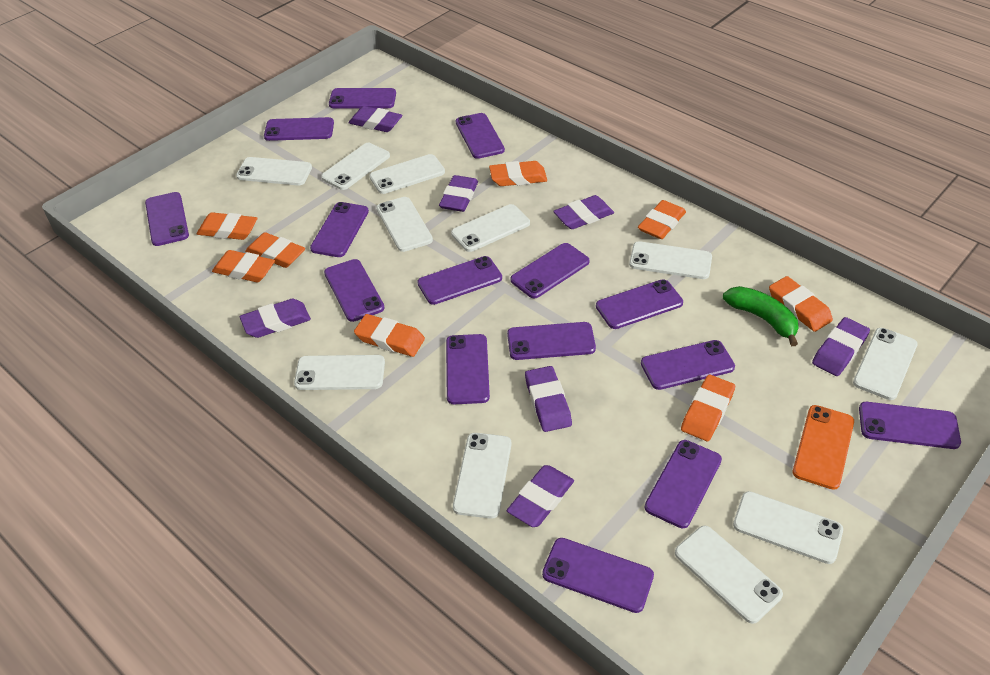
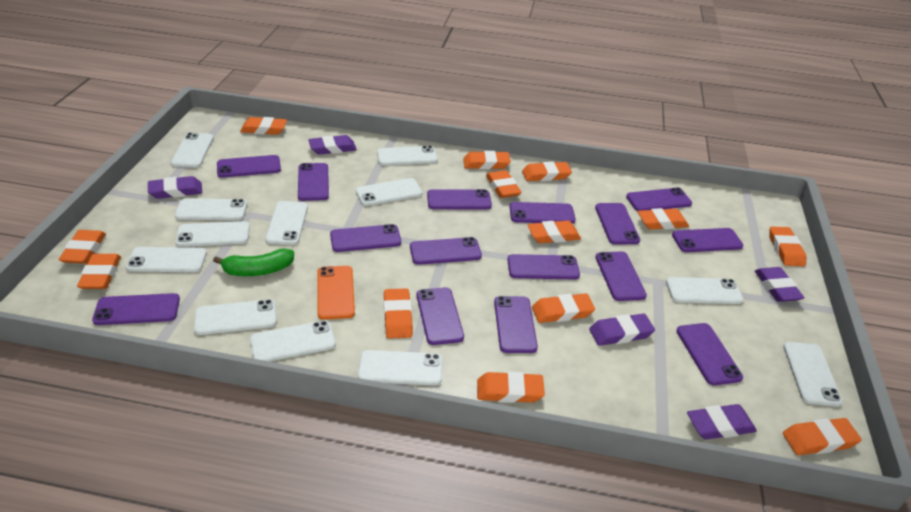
orange eraser: 8 -> 13
purple eraser: 7 -> 5
white phone: 11 -> 12

